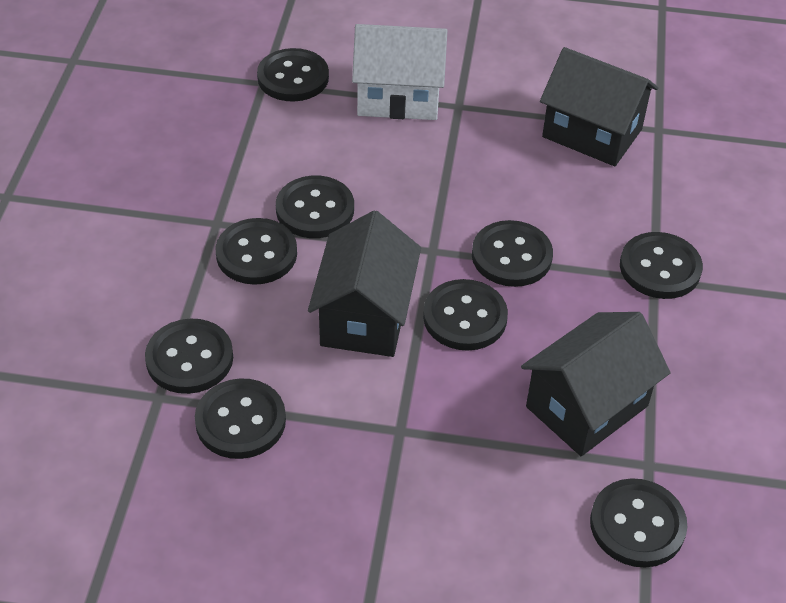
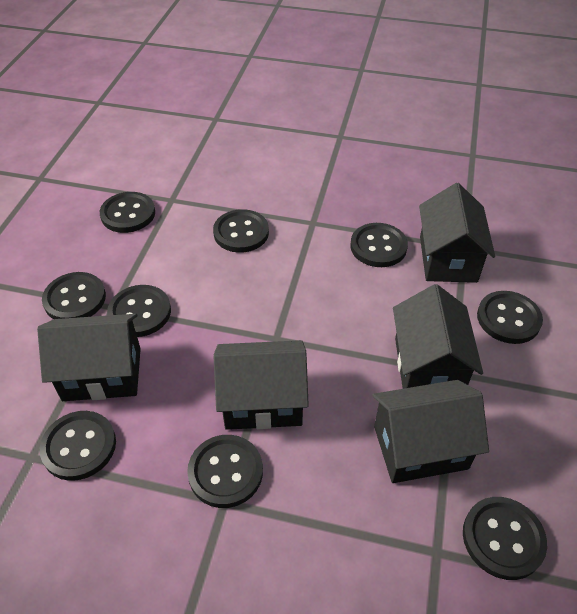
black house: 3 -> 5
white house: 1 -> 0

